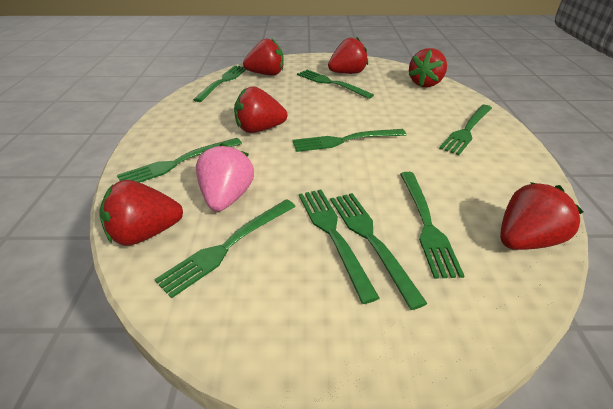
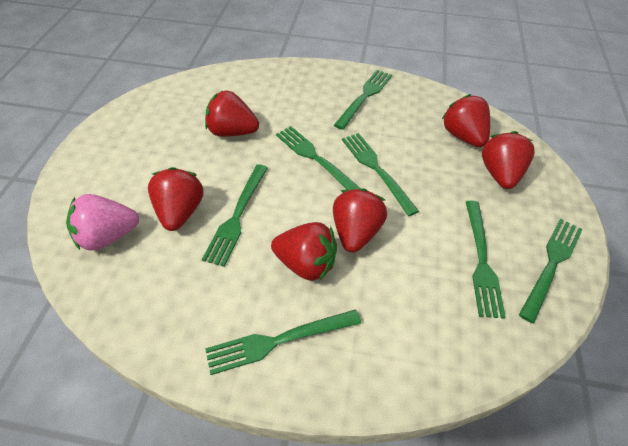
green fork: 9 -> 7

